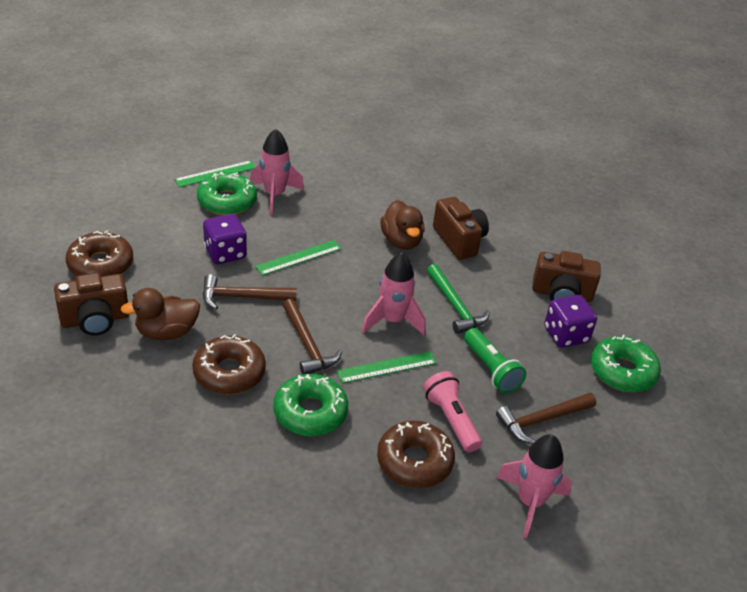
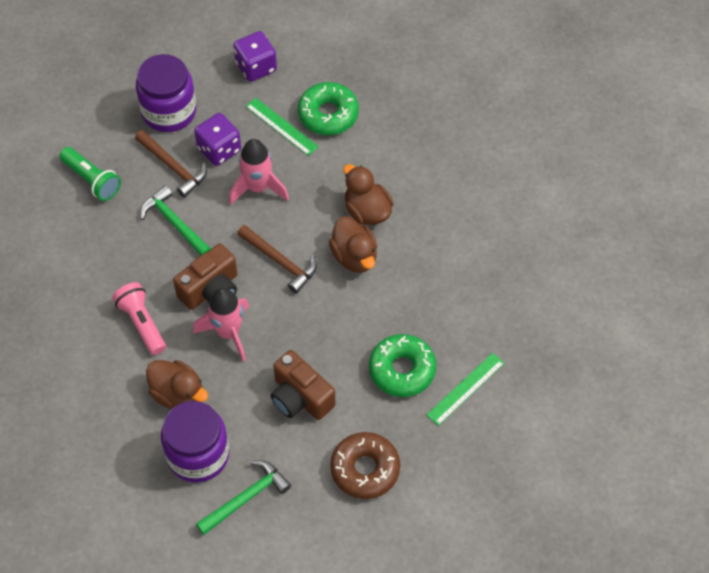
brown camera: 3 -> 2
brown donut: 3 -> 1
brown duck: 2 -> 3
brown hammer: 3 -> 2
green donut: 3 -> 2
green hammer: 1 -> 2
green ruler: 3 -> 2
pink rocket: 3 -> 2
purple jar: 0 -> 2

